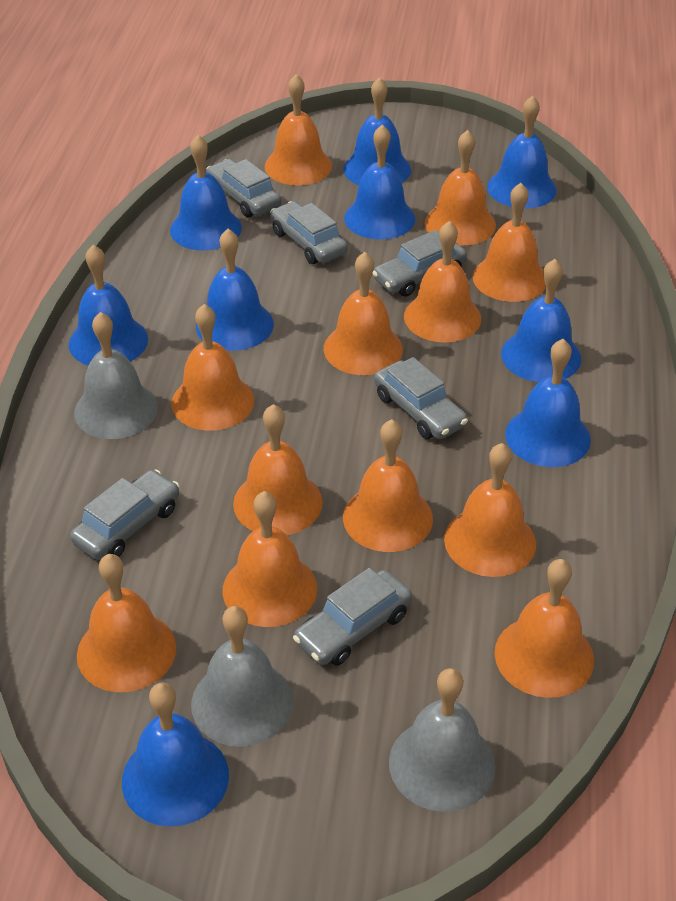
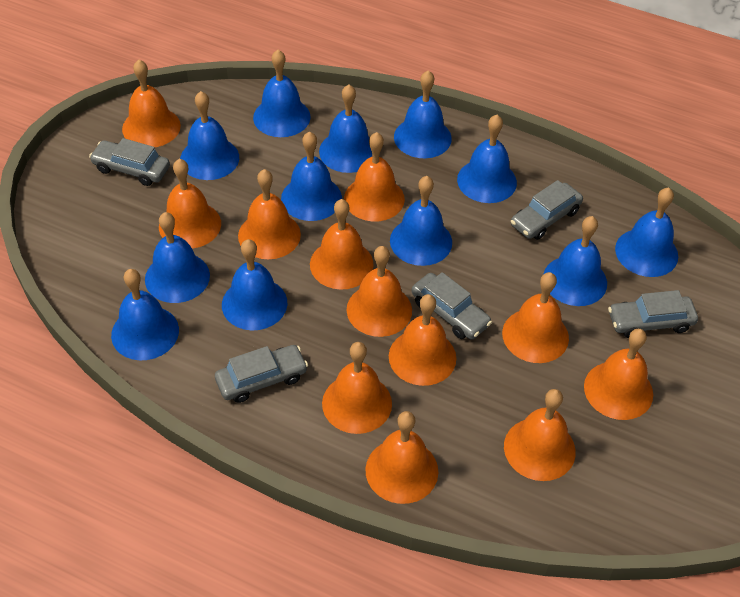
blue bell: 9 -> 12
grey bell: 3 -> 0
grey car: 6 -> 5

